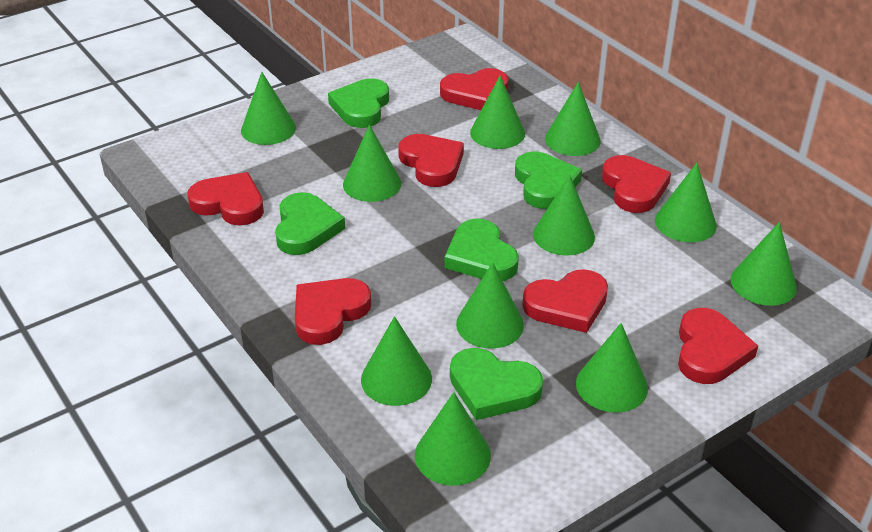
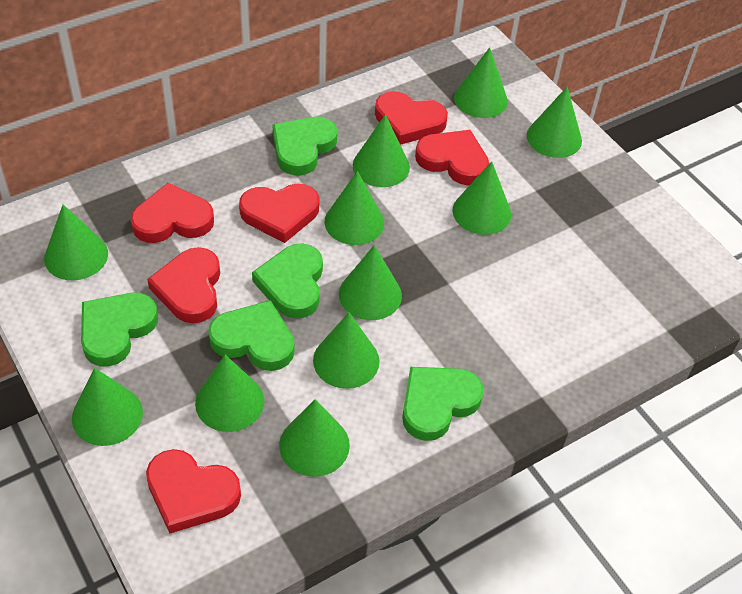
red heart: 7 -> 6

